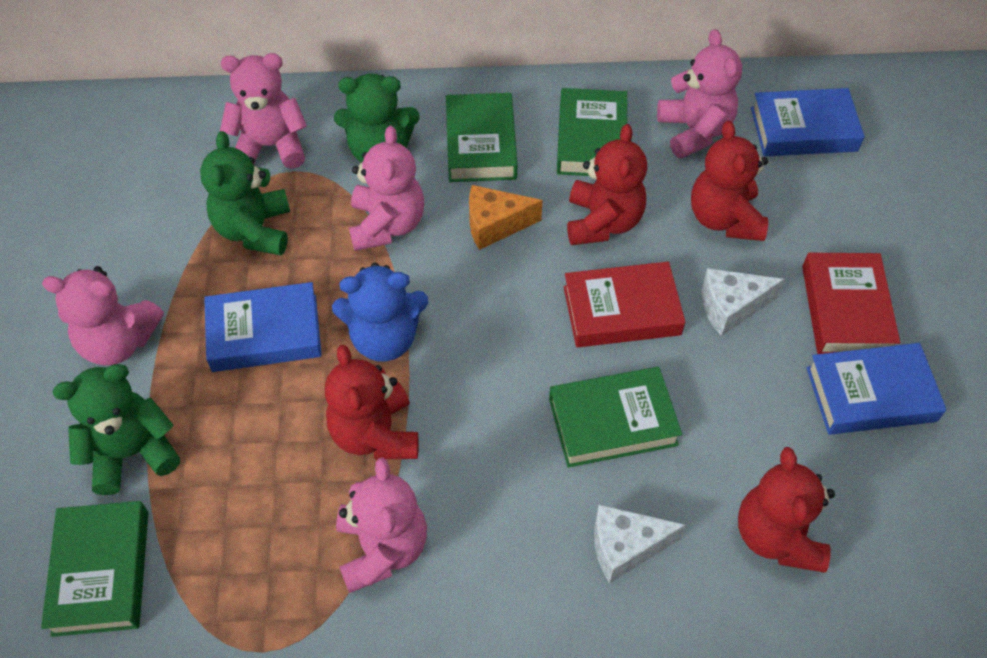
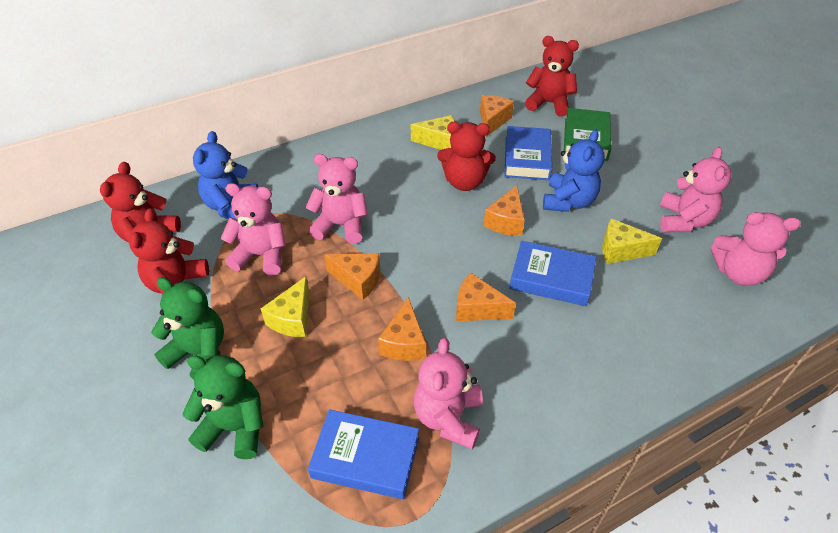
blue teddy bear: 1 -> 2
green book: 4 -> 1
green teddy bear: 3 -> 2
orange cheese: 1 -> 5
red book: 2 -> 0
white cheese: 2 -> 0
yellow cheese: 0 -> 3

